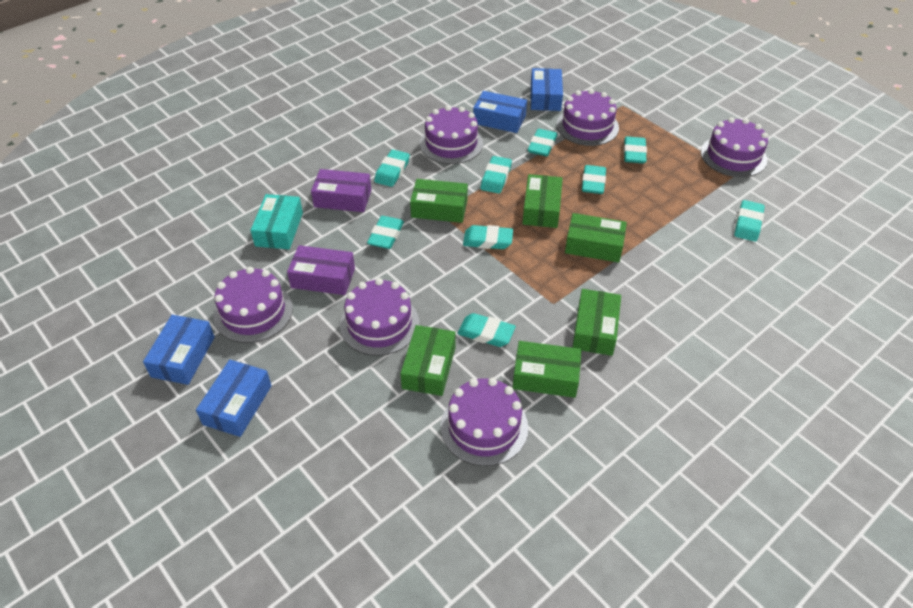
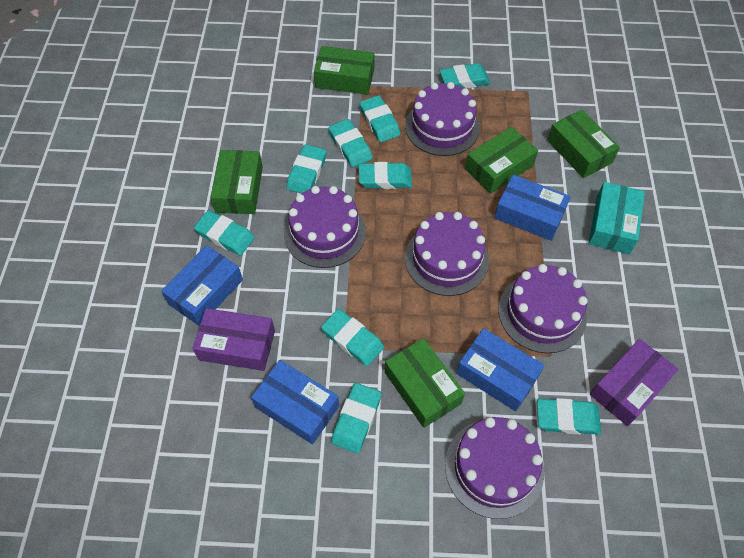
green box: 6 -> 5
purple cake: 6 -> 5

